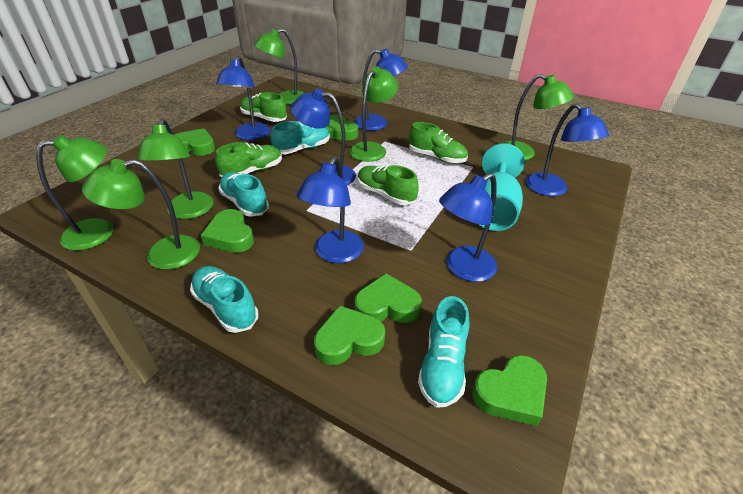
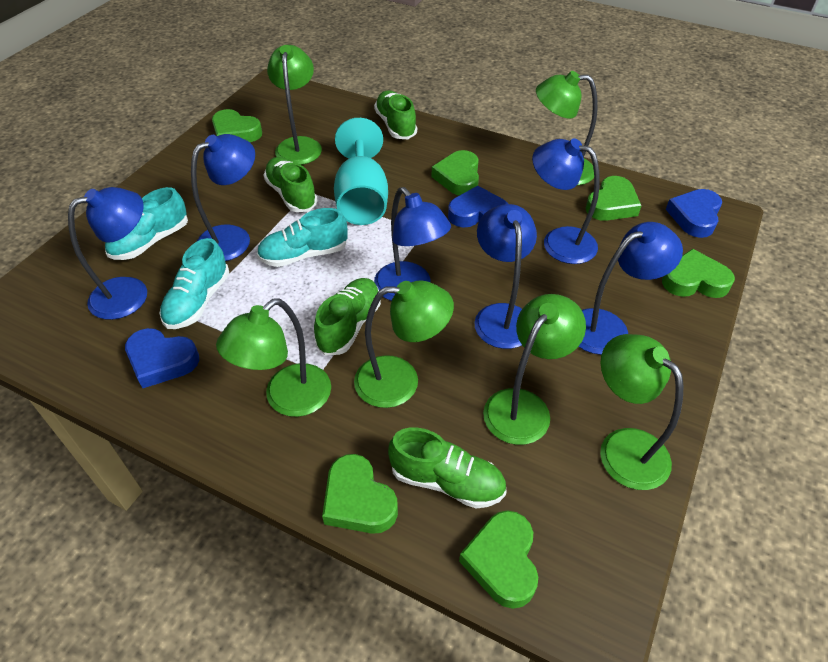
blue heart: 0 -> 3
turquoise shoe: 4 -> 3

